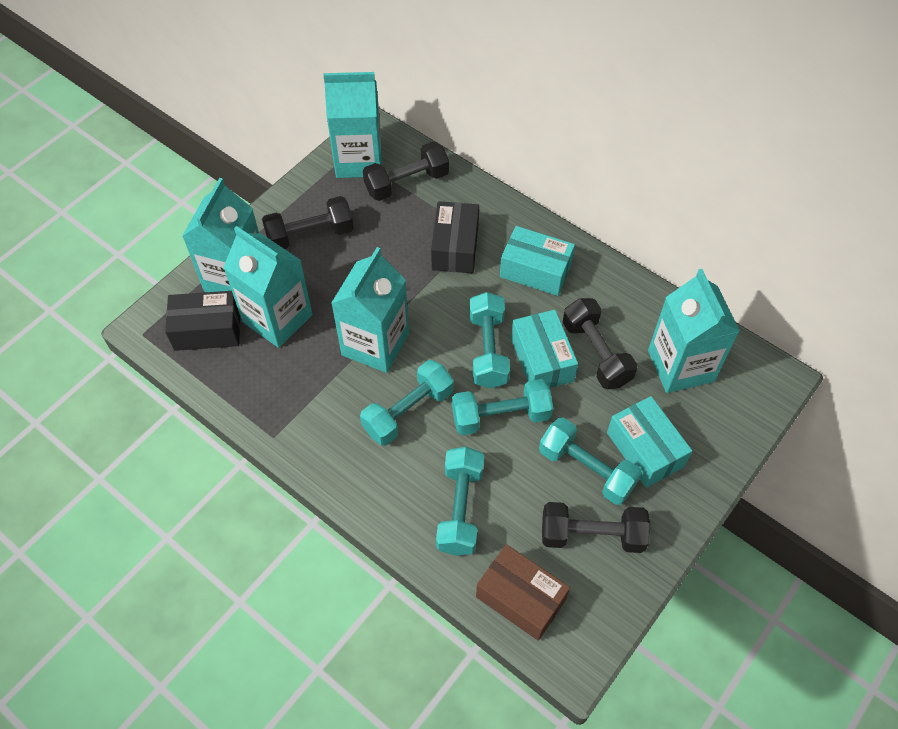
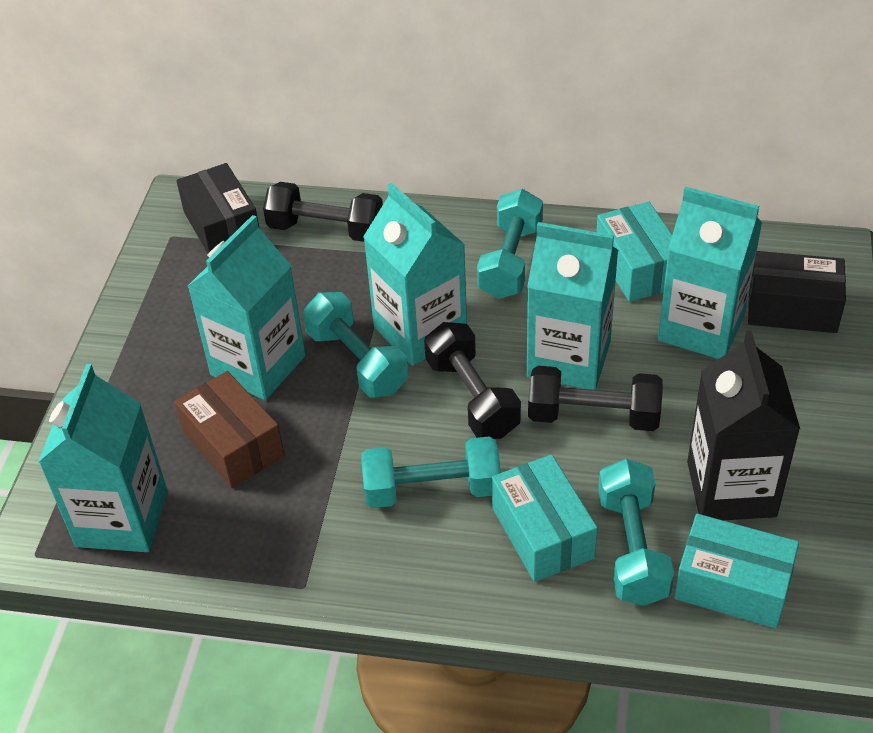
black carton: 0 -> 1
black dumbbell: 4 -> 3
turquoise dumbbell: 5 -> 4

